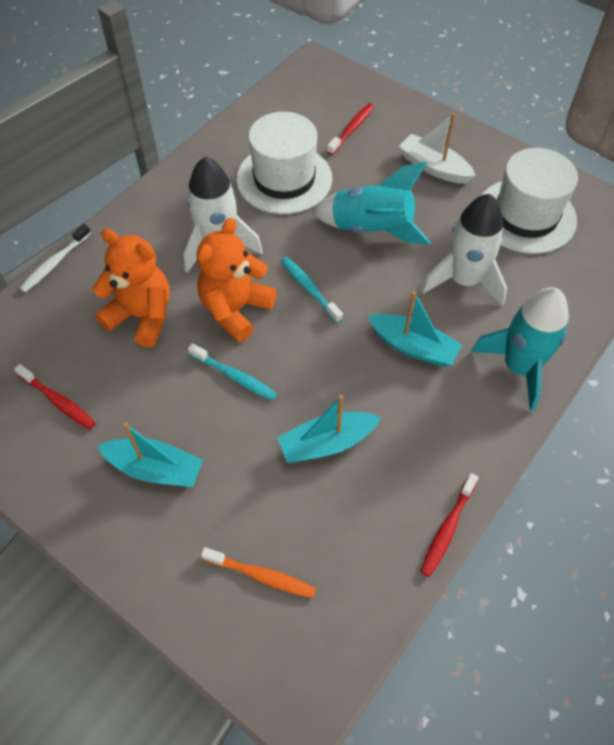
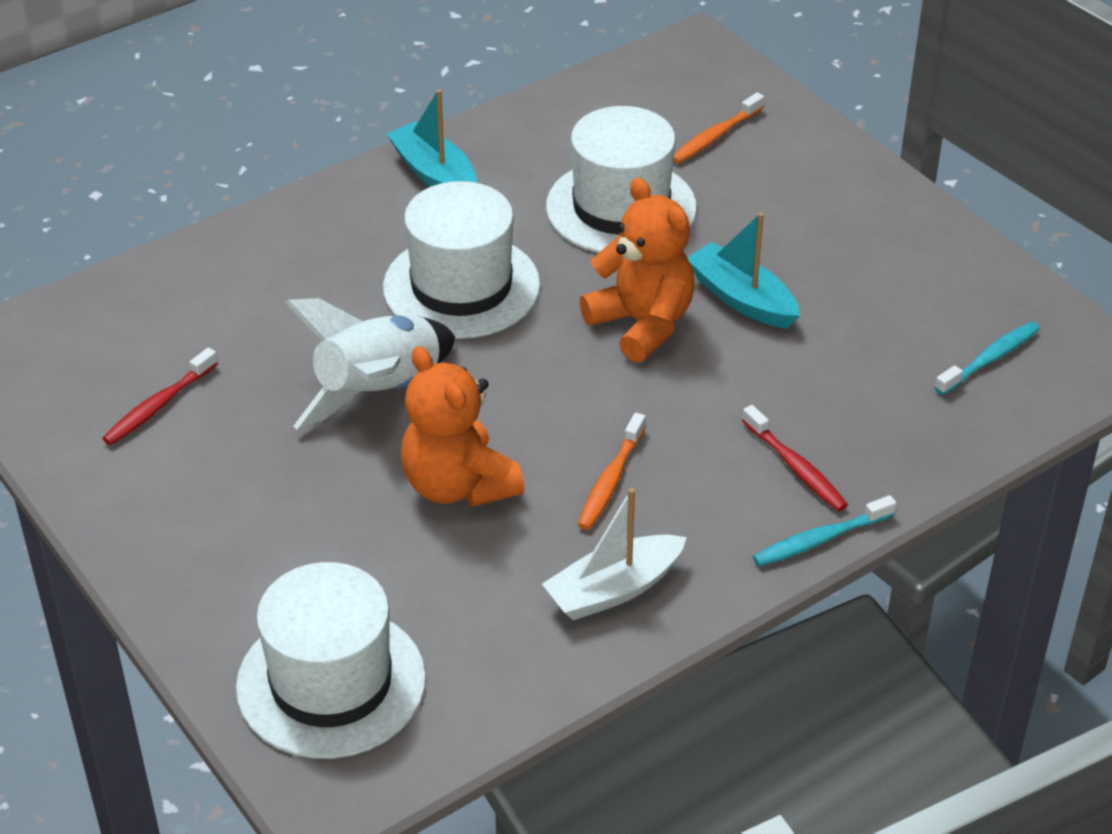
orange toothbrush: 1 -> 2
red toothbrush: 3 -> 2
turquoise boat: 3 -> 2
turquoise rocket: 2 -> 0
white hat: 2 -> 3
white rocket: 2 -> 1
white toothbrush: 1 -> 0

